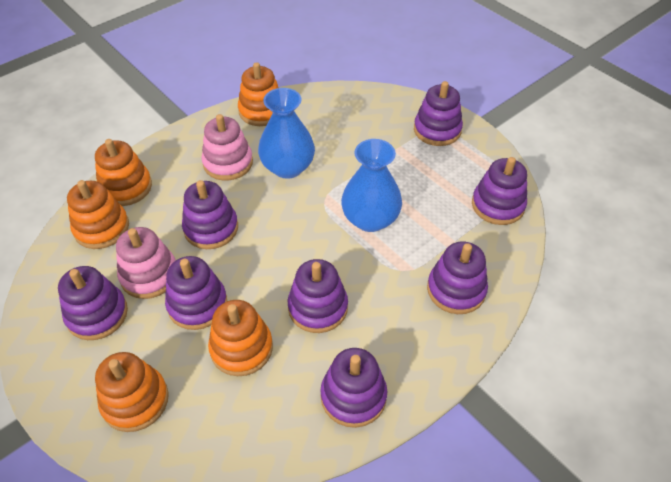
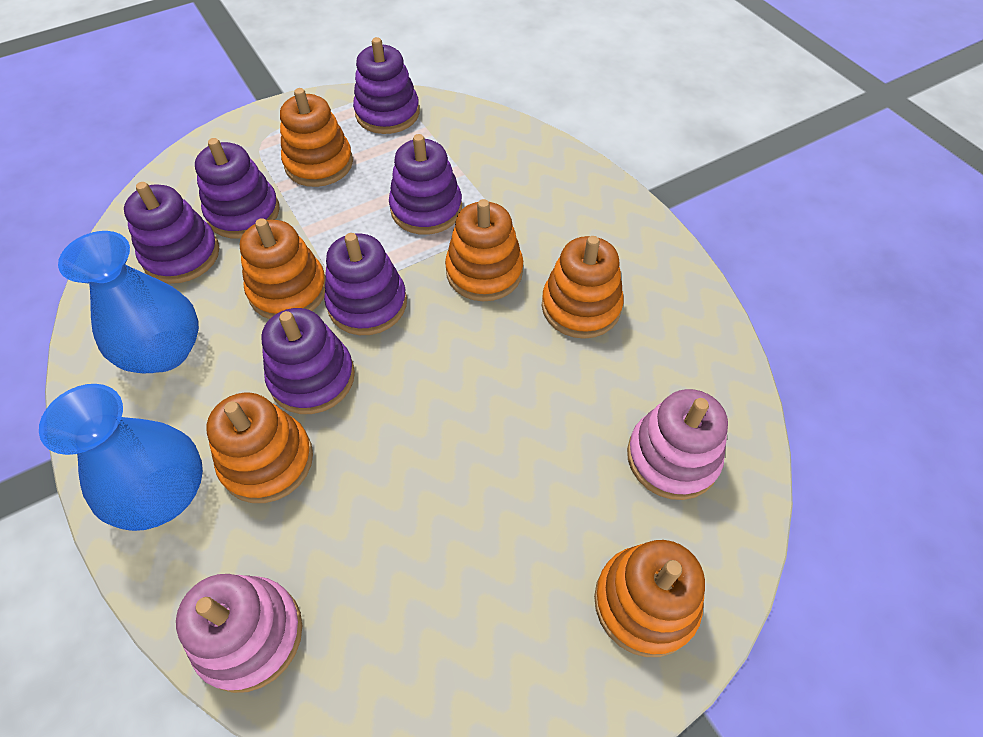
orange stacking toy: 5 -> 6
purple stacking toy: 8 -> 6

